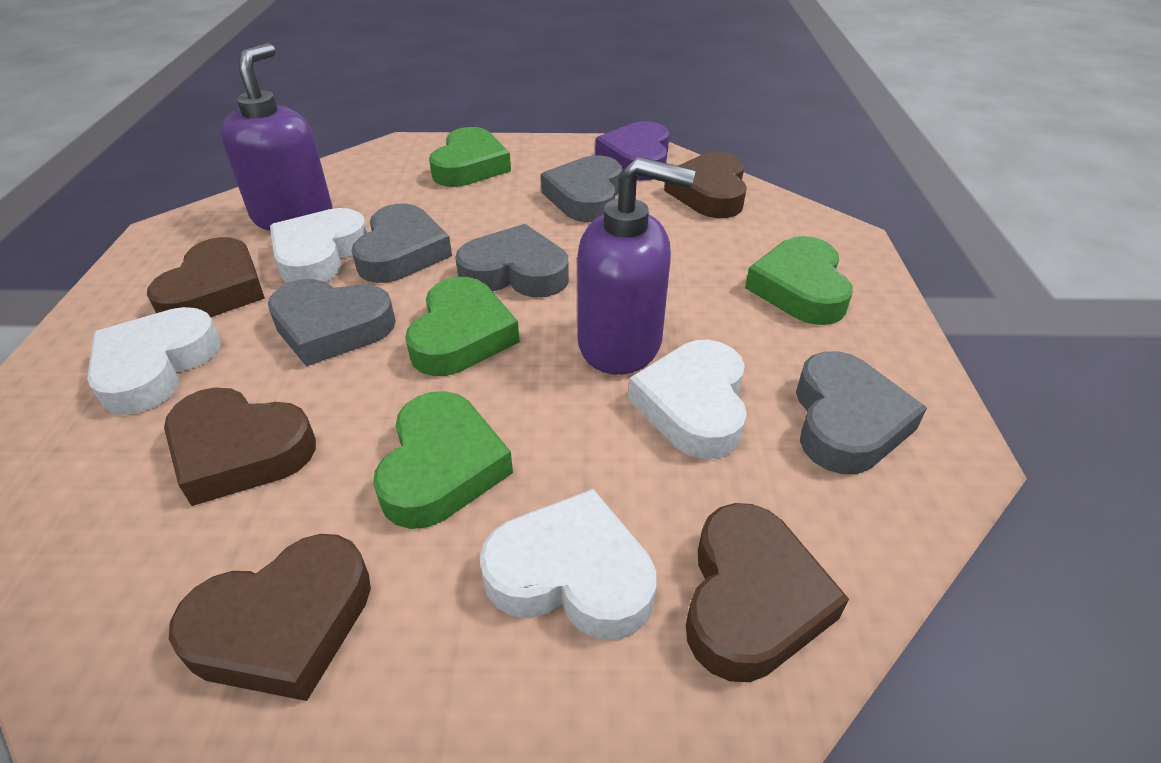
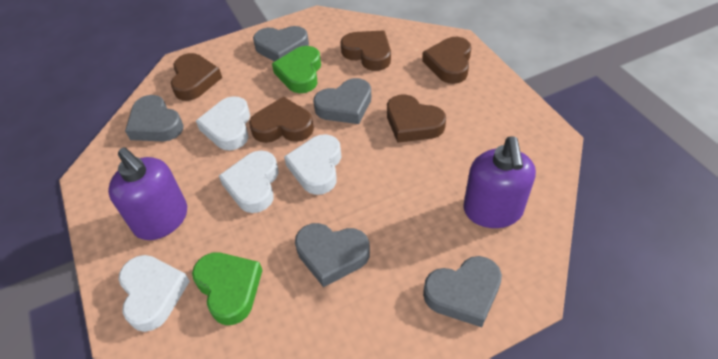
green heart: 4 -> 2
purple heart: 1 -> 0

